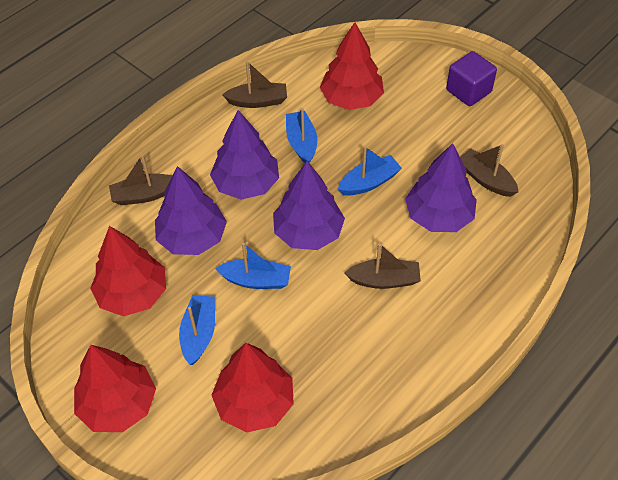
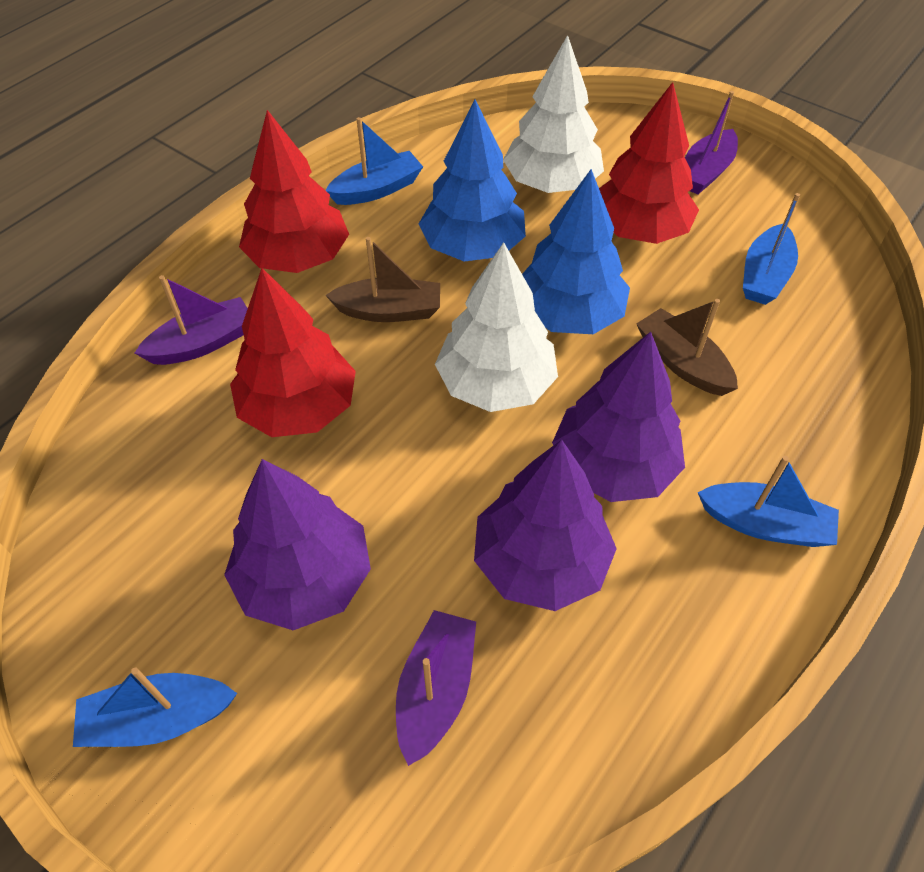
blue tree: 0 -> 2
brown boat: 4 -> 2
purple boat: 0 -> 3
purple cube: 1 -> 0
purple tree: 4 -> 3
red tree: 4 -> 3
white tree: 0 -> 2

